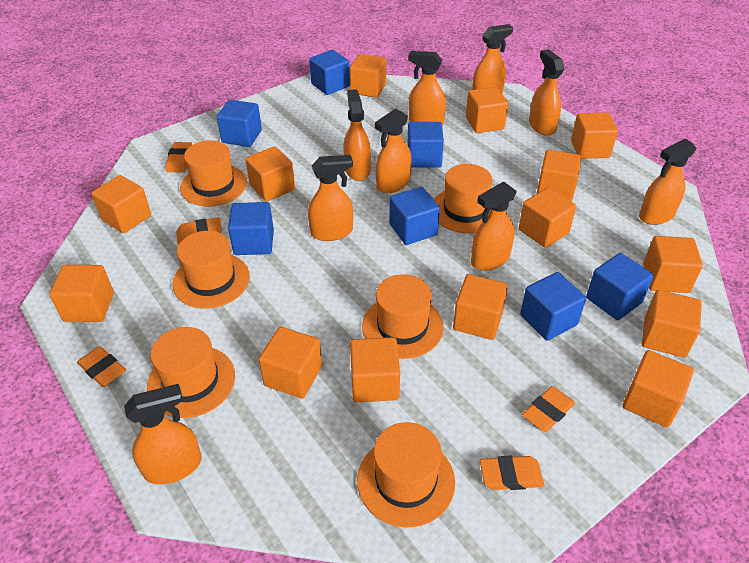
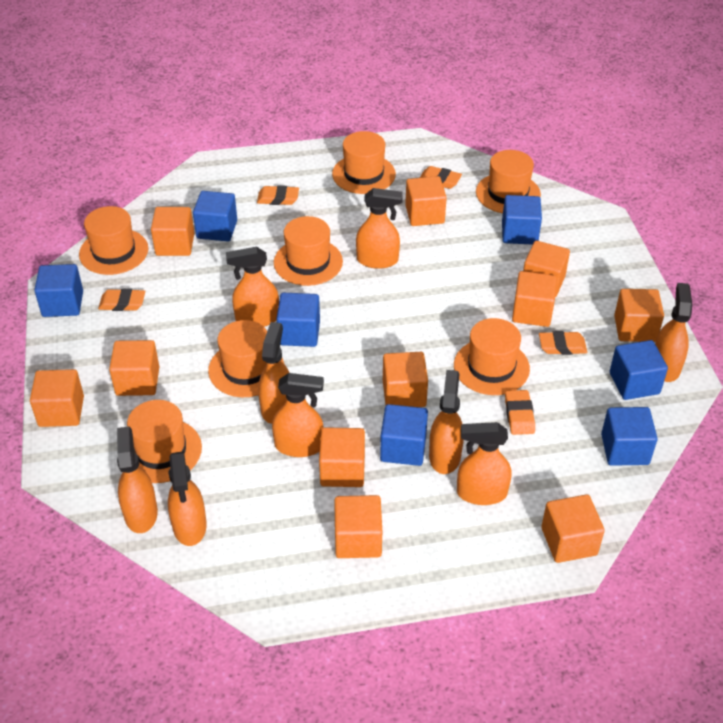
orange cube: 14 -> 11
orange hat: 6 -> 7

